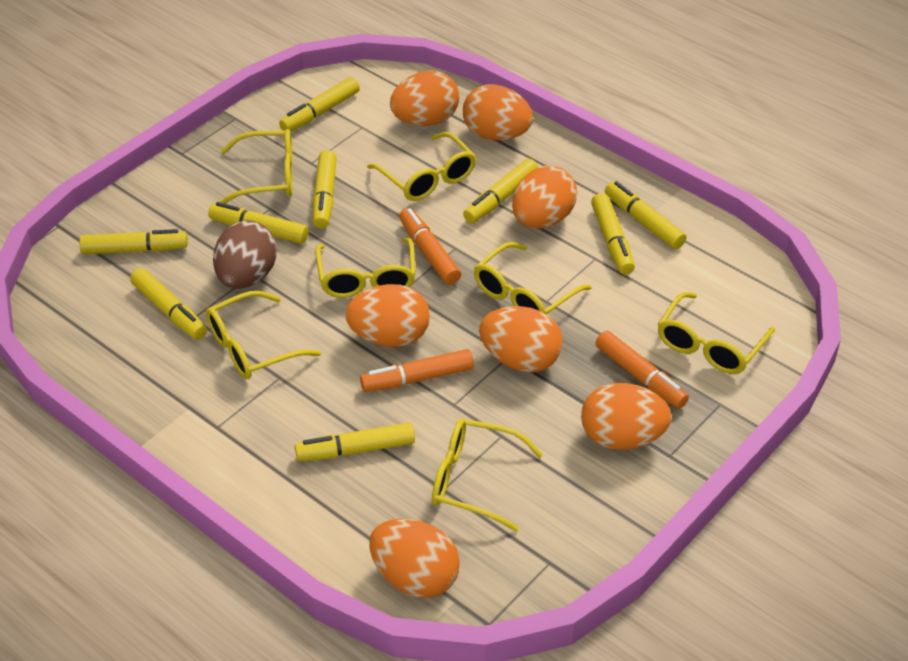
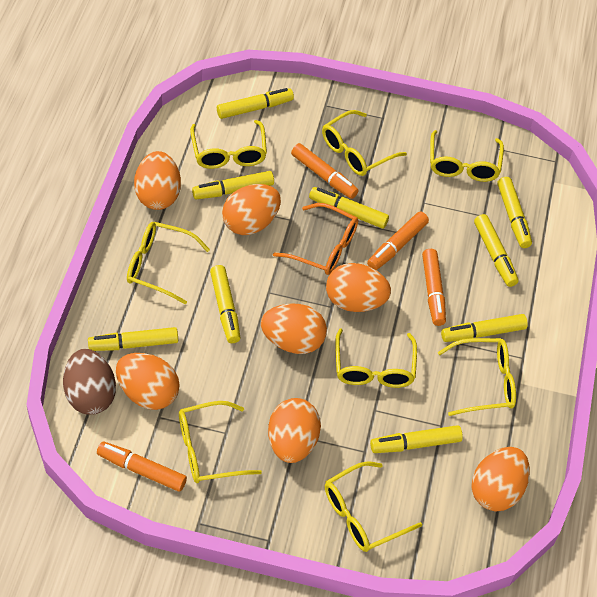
orange glasses: 0 -> 1
orange marker: 3 -> 4
yellow glasses: 7 -> 8

